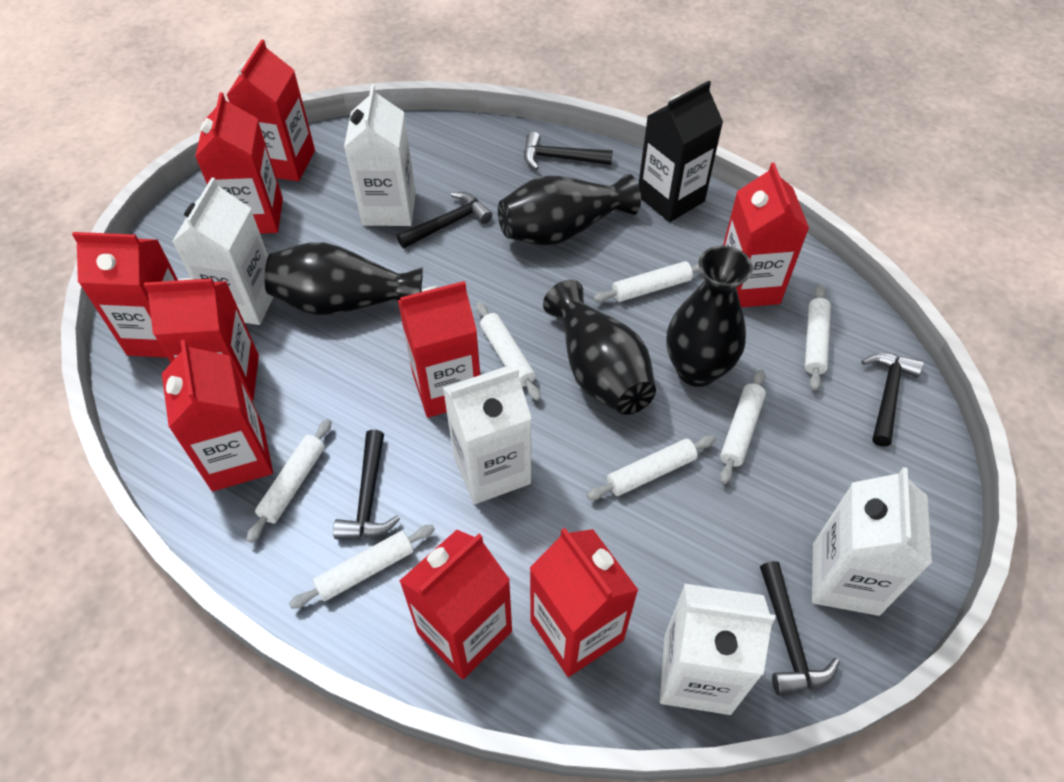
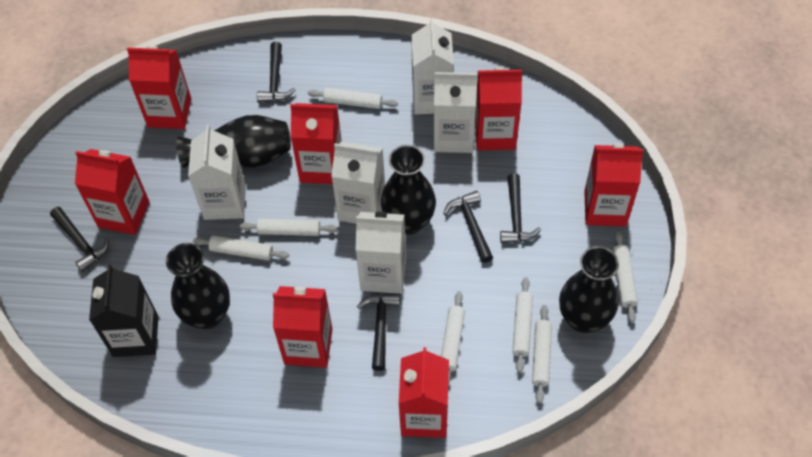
red carton: 9 -> 7

